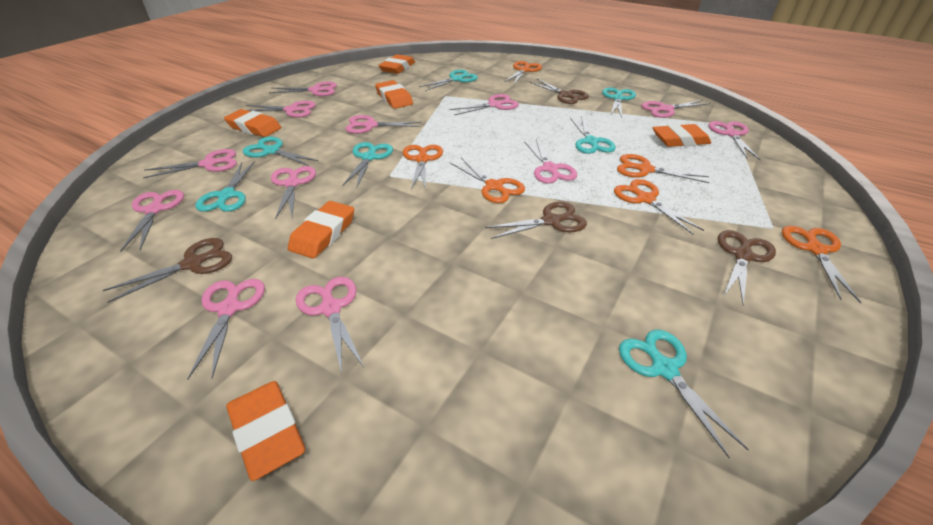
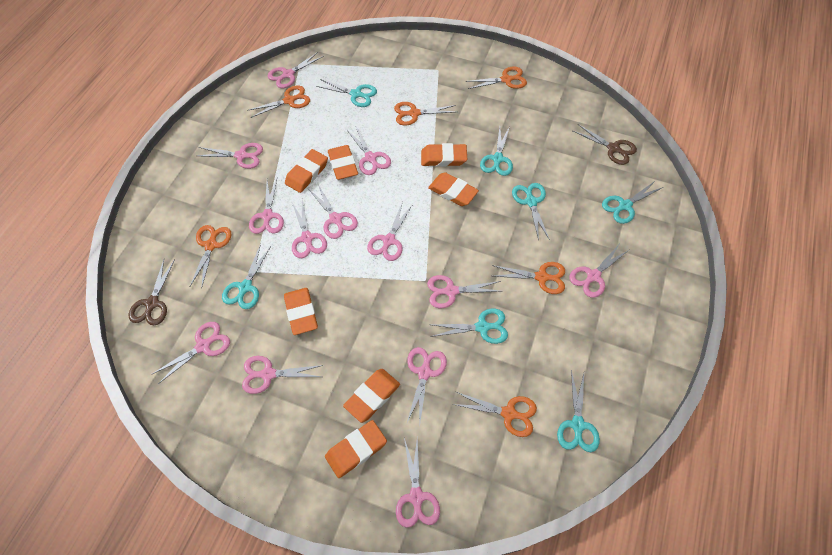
brown scissors: 4 -> 2
orange eraser: 6 -> 7
pink scissors: 12 -> 13

